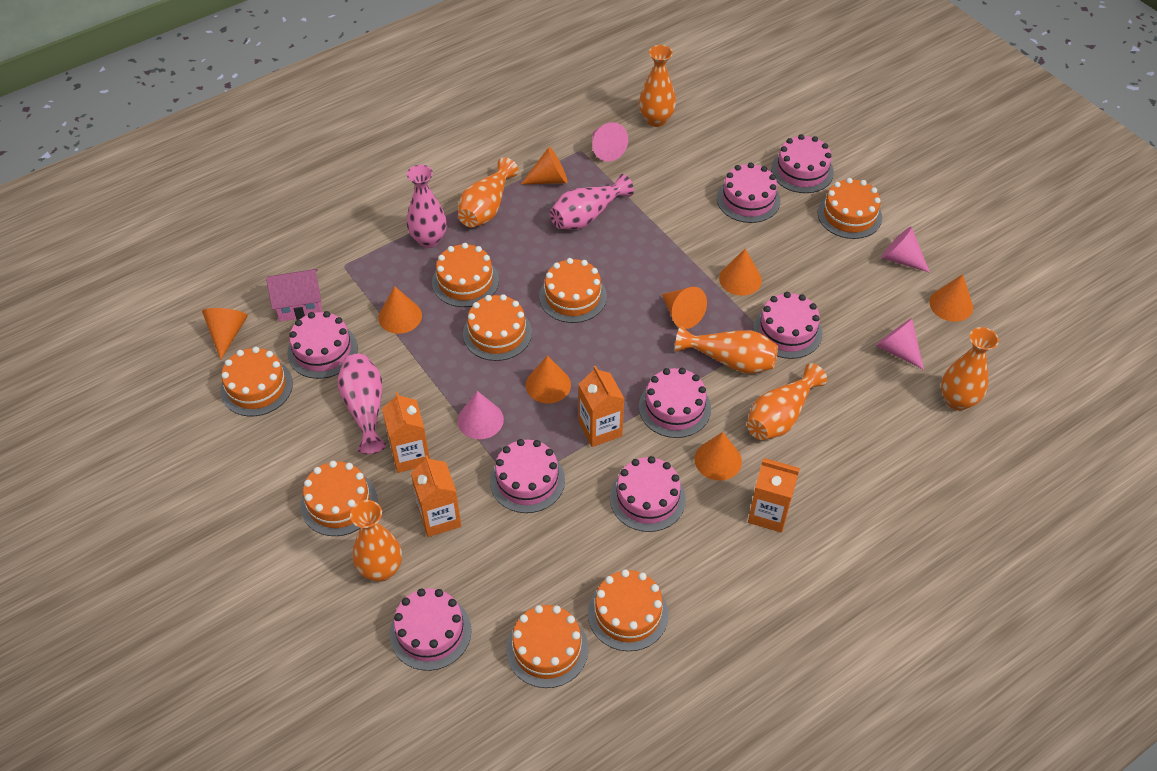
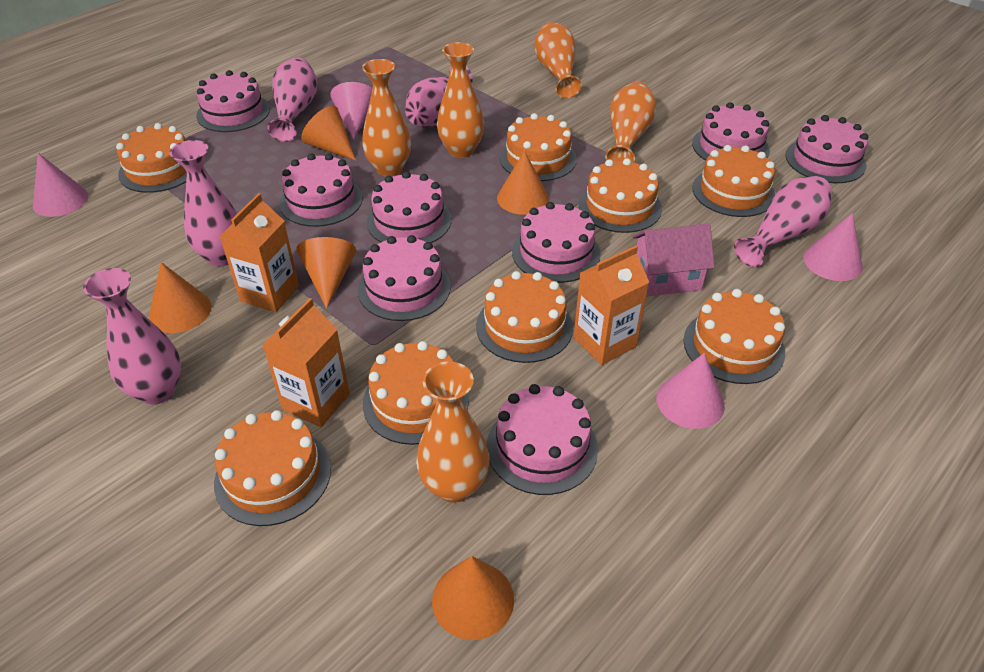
orange carton: 4 -> 3
orange cone: 8 -> 5
orange vase: 6 -> 5
pink vase: 3 -> 5

